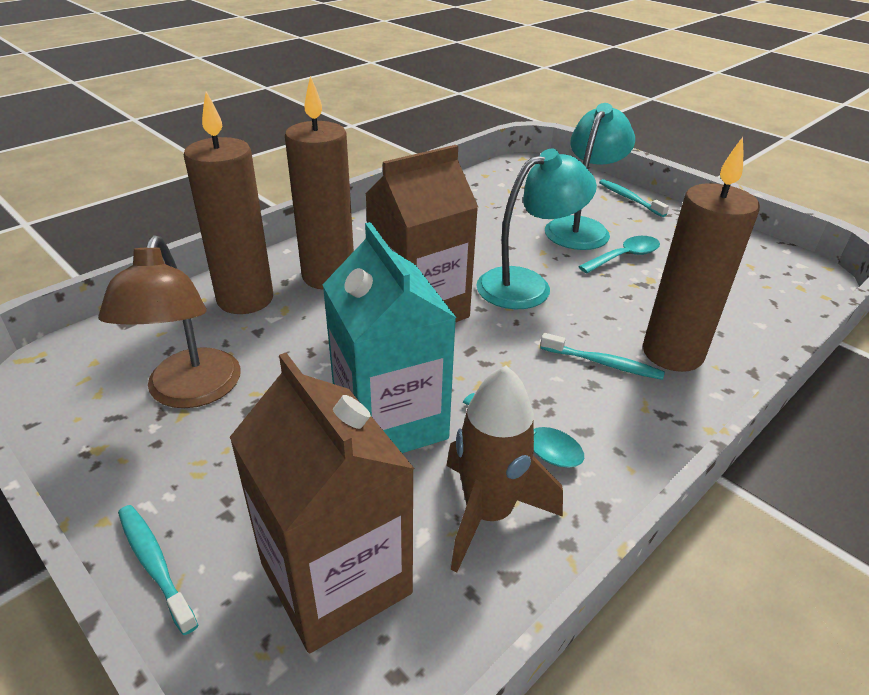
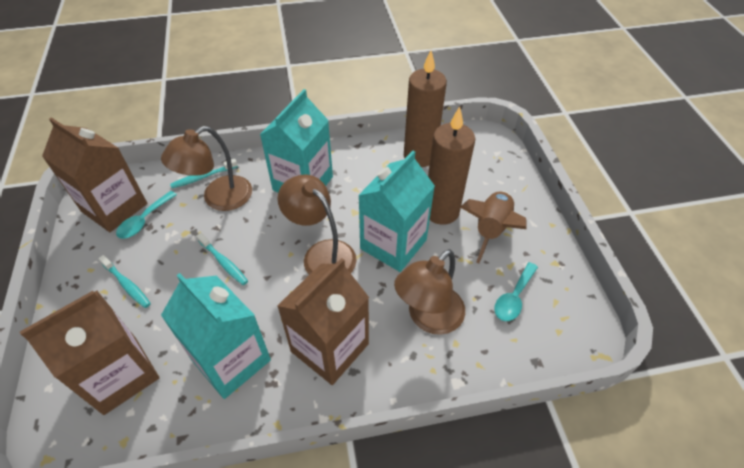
brown candle: 3 -> 2
brown carton: 2 -> 3
brown lamp: 1 -> 3
turquoise carton: 1 -> 3
turquoise lamp: 2 -> 0

